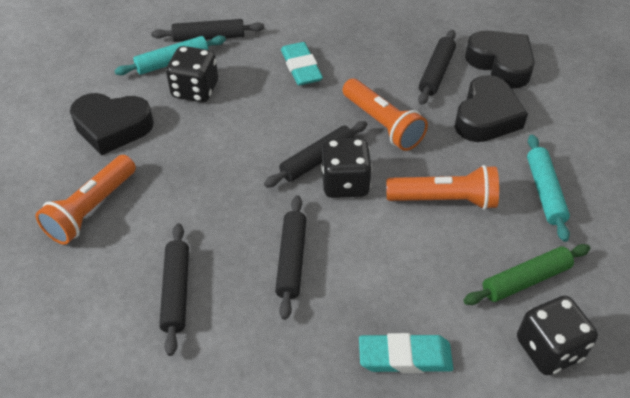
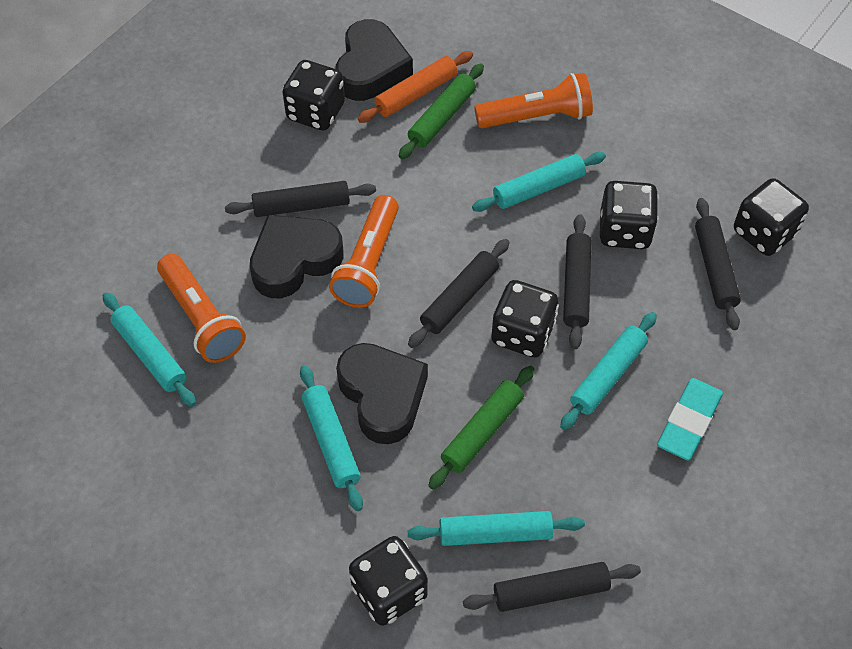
black dice: 3 -> 5
green rolling pin: 1 -> 2
orange rolling pin: 0 -> 1
turquoise eraser: 2 -> 1
turquoise rolling pin: 2 -> 5

